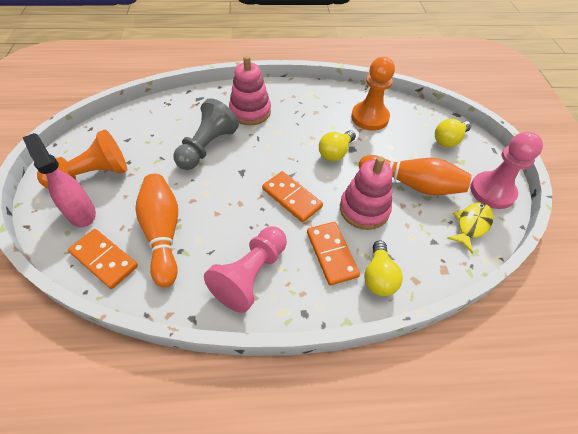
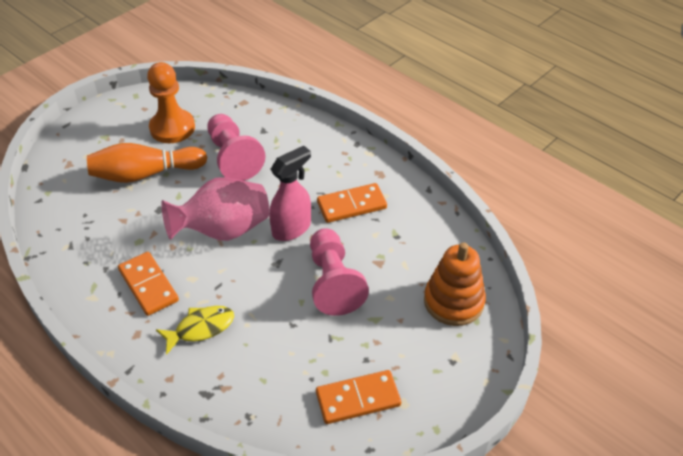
grey pawn: 1 -> 0
orange bowling pin: 2 -> 1
orange pawn: 2 -> 1
orange stacking toy: 0 -> 1
pink stacking toy: 2 -> 0
pink vase: 0 -> 1
yellow light bulb: 3 -> 0

